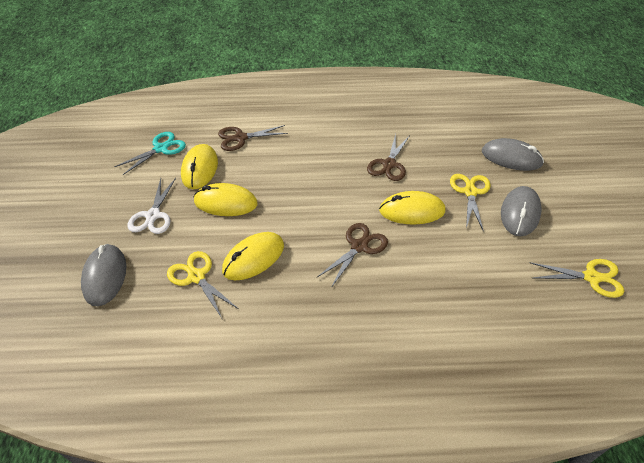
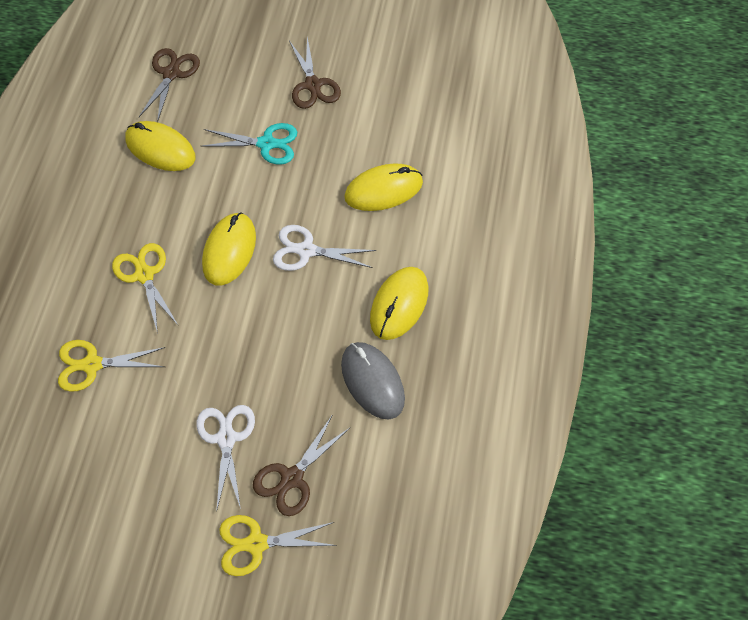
grey mouse: 3 -> 1
white scissors: 1 -> 2

